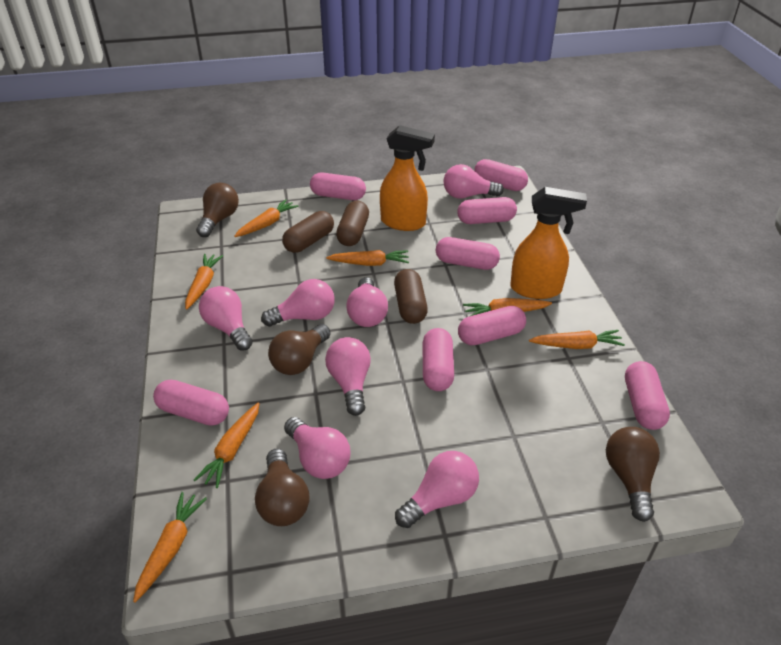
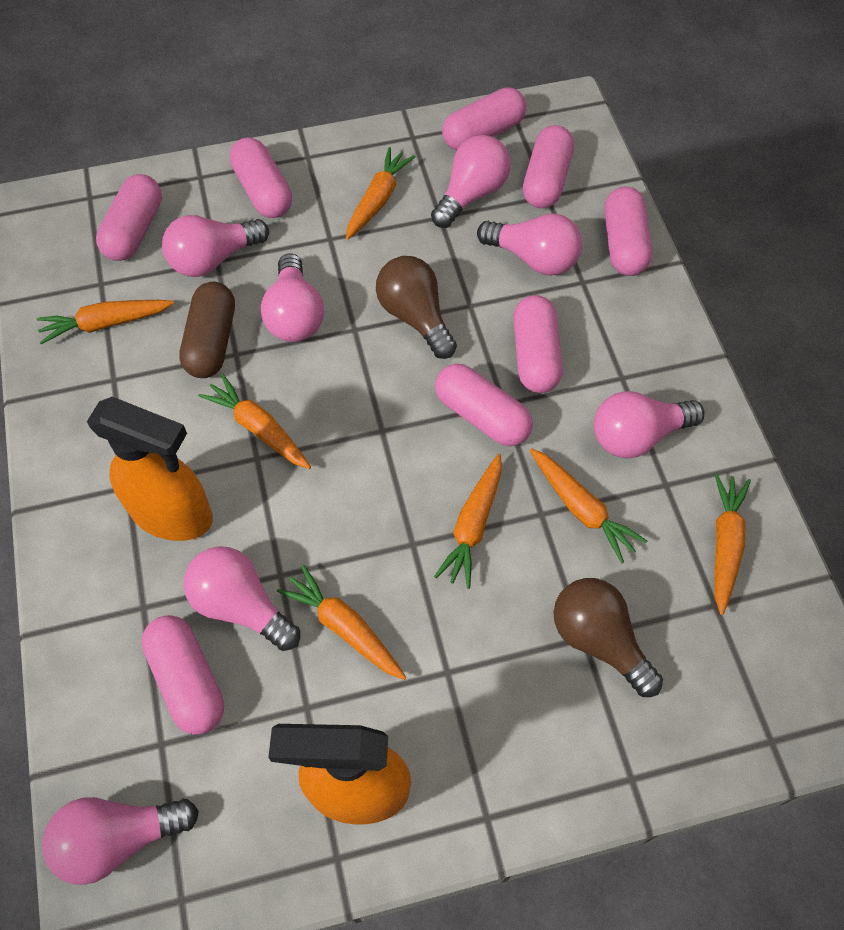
brown capsule: 3 -> 1
brown light bulb: 4 -> 2

